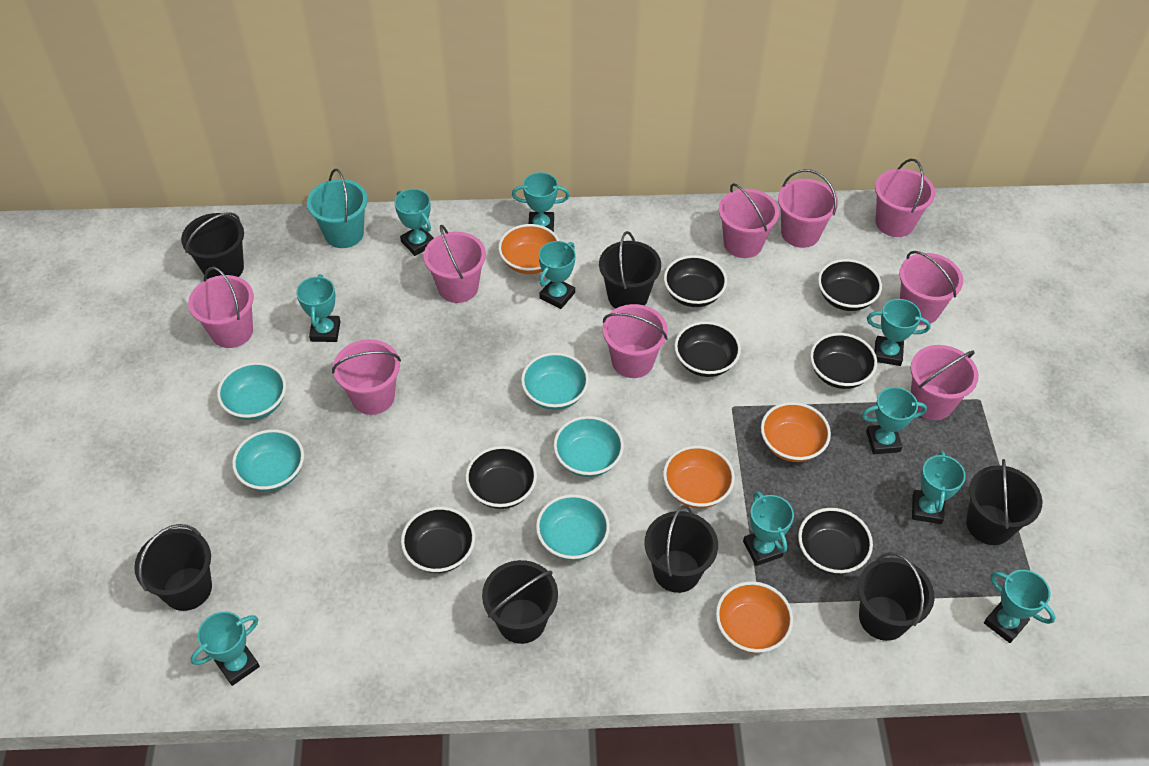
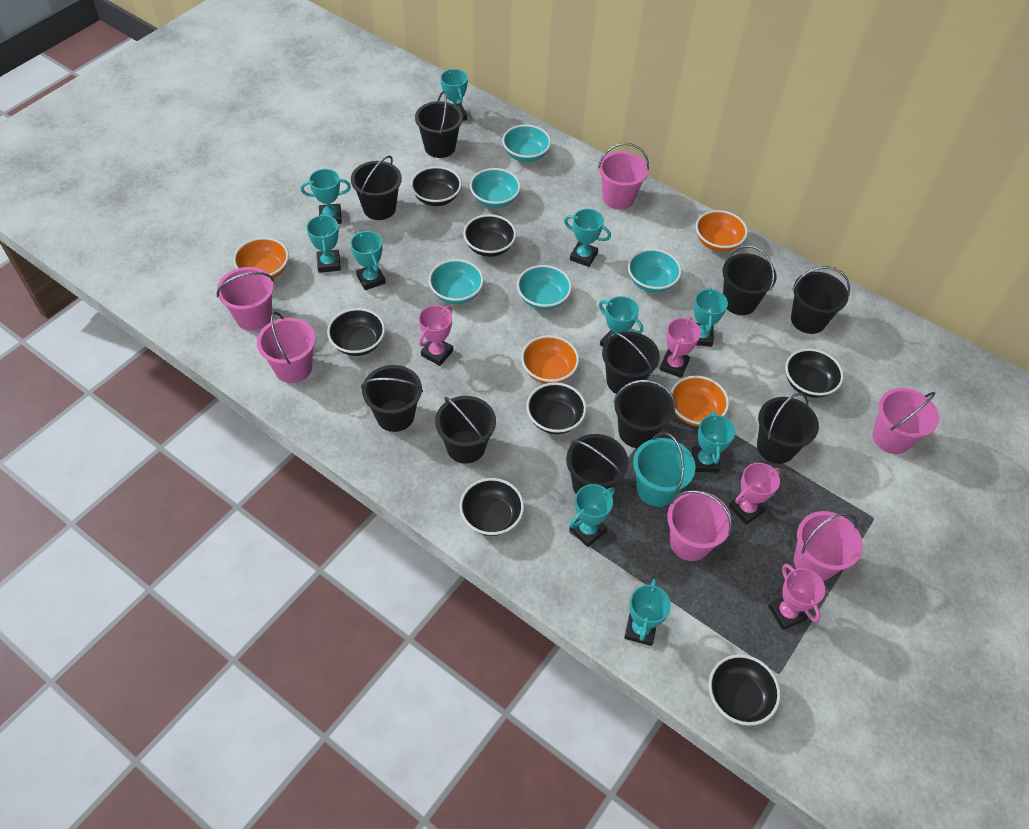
black bucket: 7 -> 10
pink bucket: 9 -> 6
pink trophy: 0 -> 4

